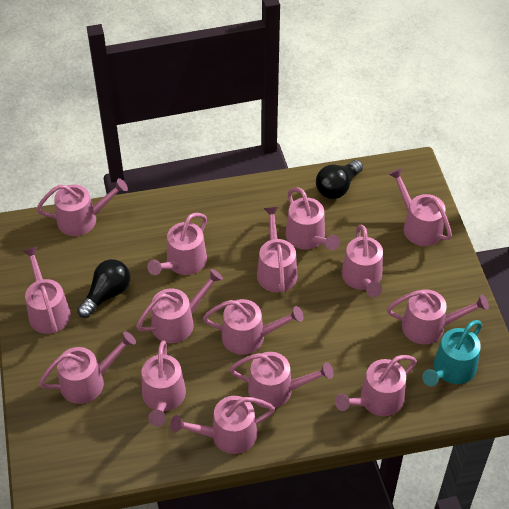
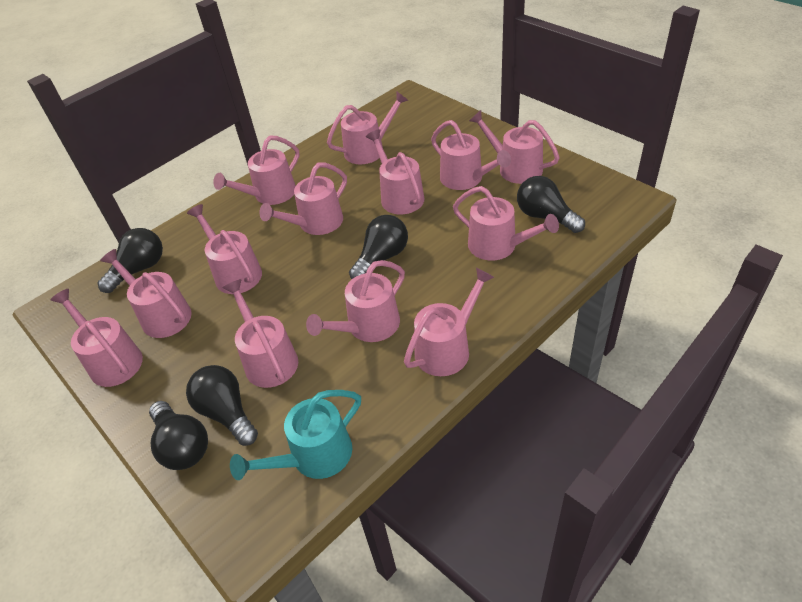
black light bulb: 2 -> 5
pink watering can: 15 -> 13

